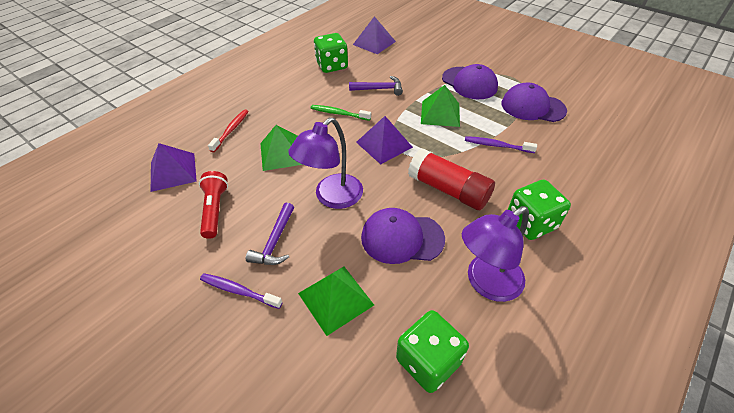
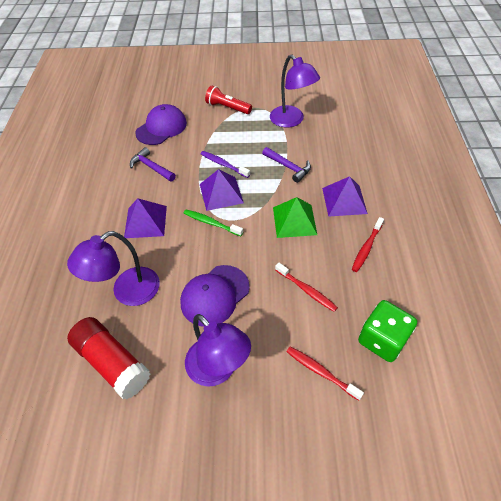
green dice: 3 -> 1
green pyramid: 3 -> 1
purple cap: 3 -> 2
purple lamp: 2 -> 3
purple toothbrush: 2 -> 1
red toothbrush: 1 -> 3

